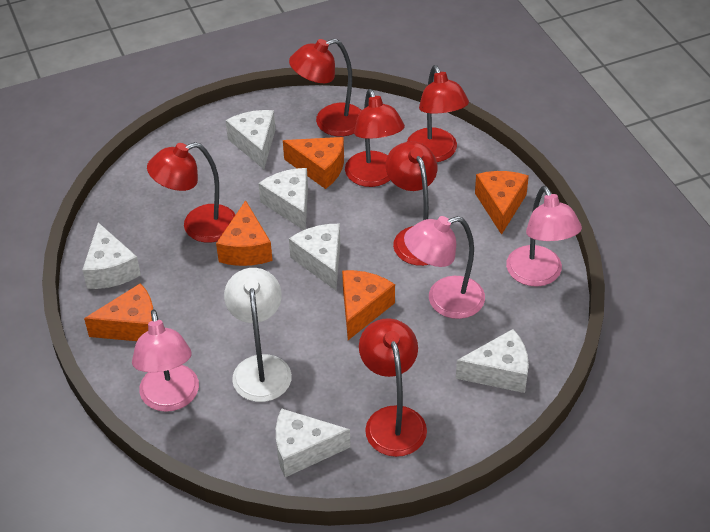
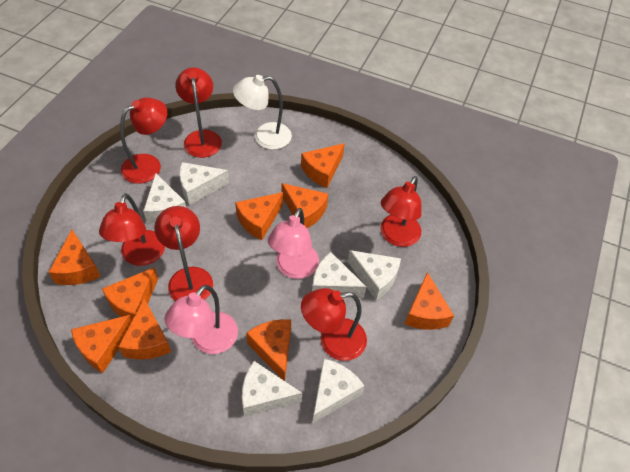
orange cheese: 5 -> 9
pink lamp: 3 -> 2

